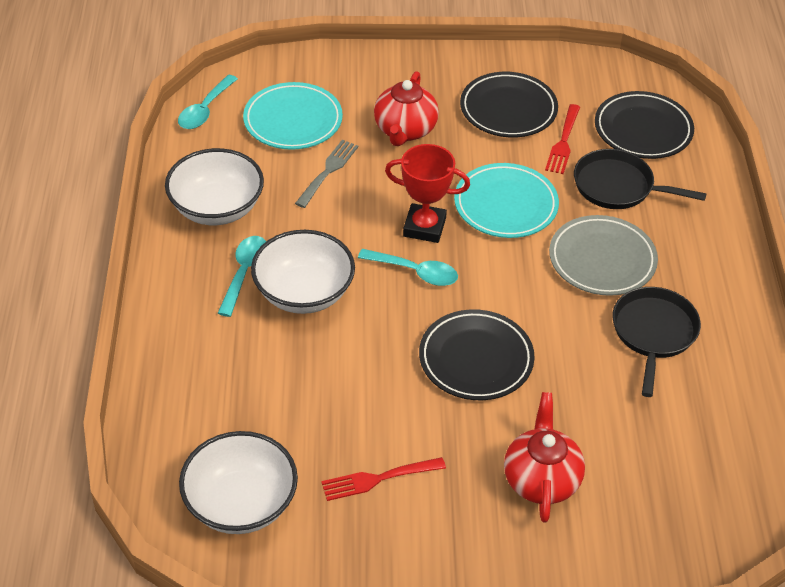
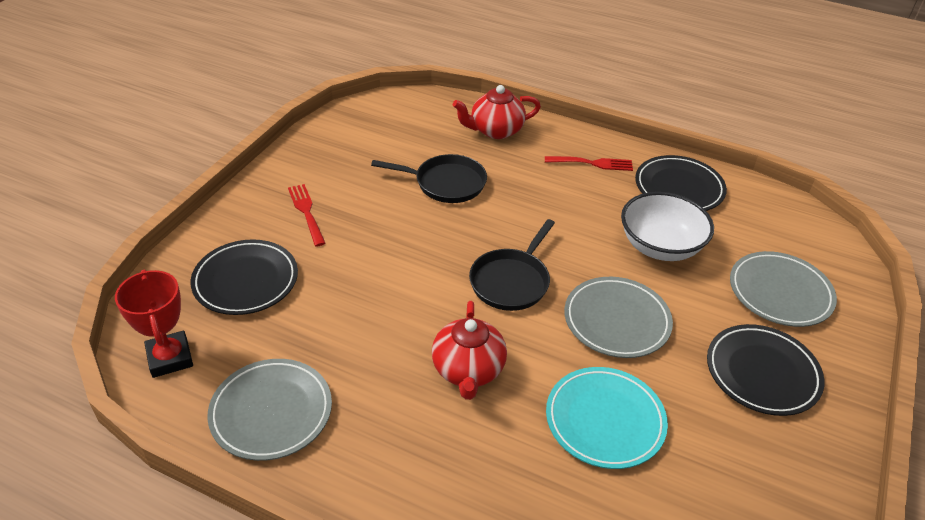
grey fork: 1 -> 0
grey plate: 1 -> 3
turquoise plate: 2 -> 1
turquoise spoon: 3 -> 0
white bowl: 3 -> 1

